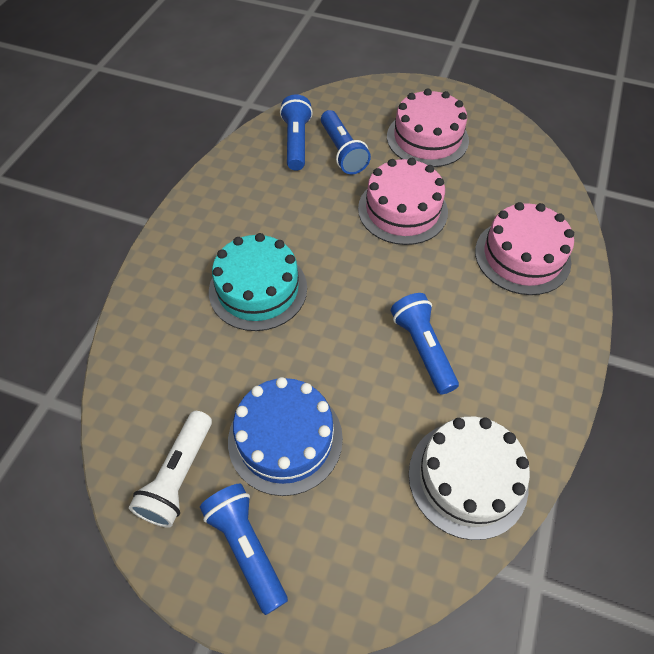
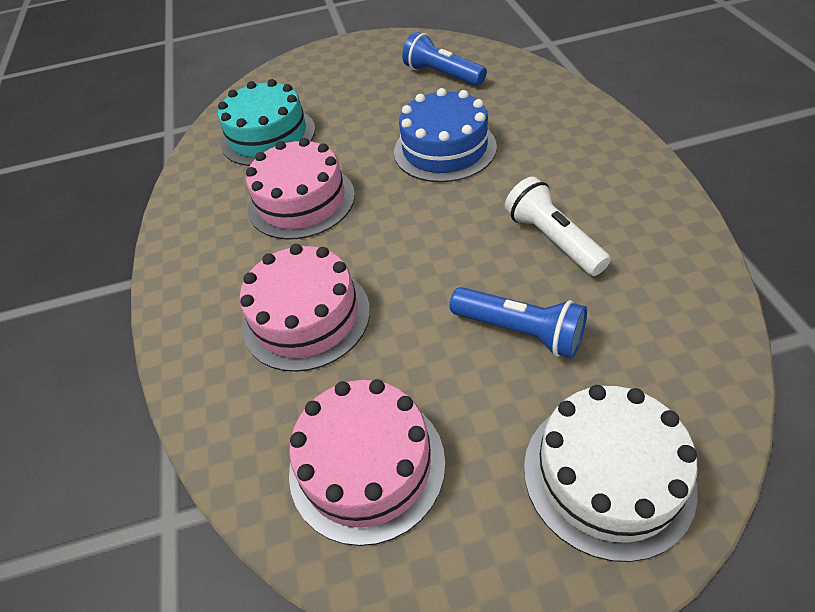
blue flashlight: 4 -> 2

